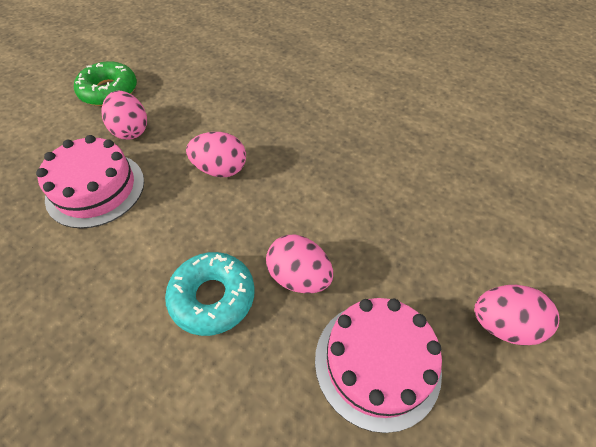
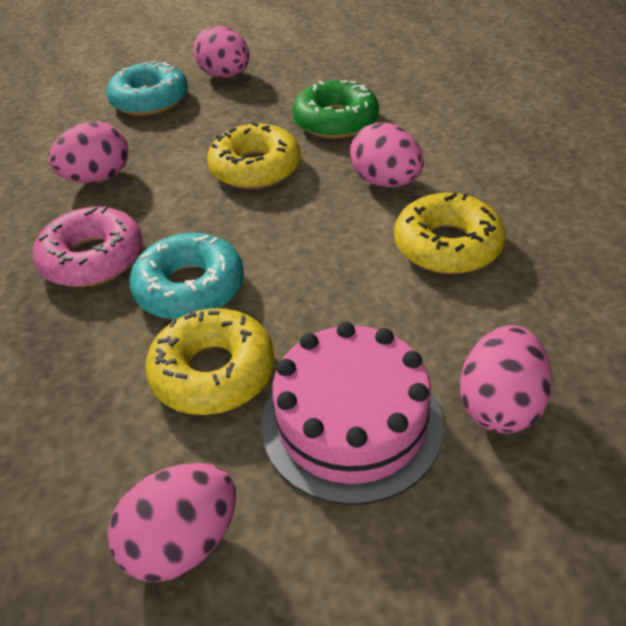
pink cake: 2 -> 1
pink donut: 0 -> 1
pink egg: 4 -> 5
turquoise donut: 1 -> 2
yellow donut: 0 -> 3

